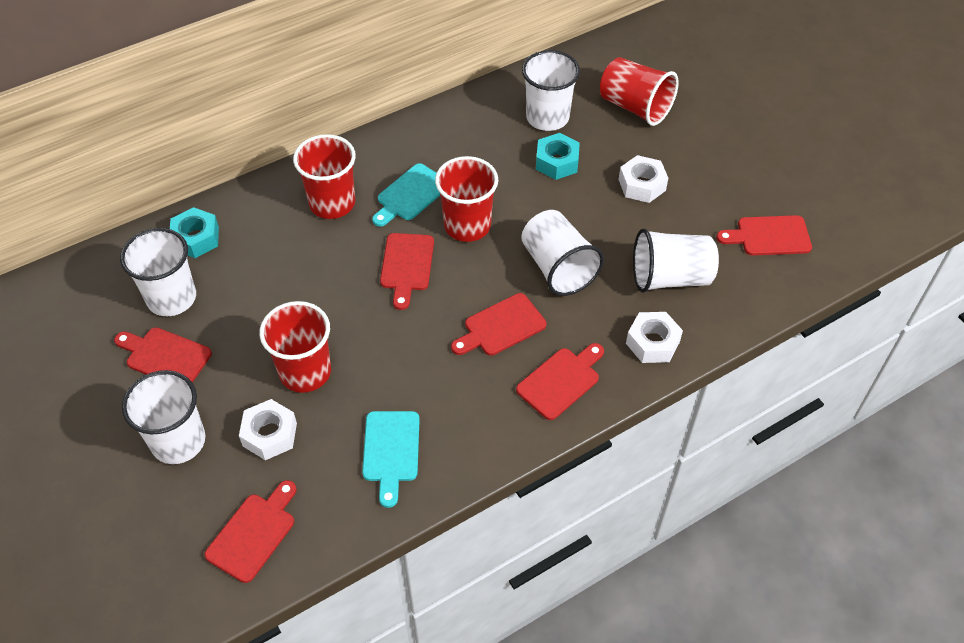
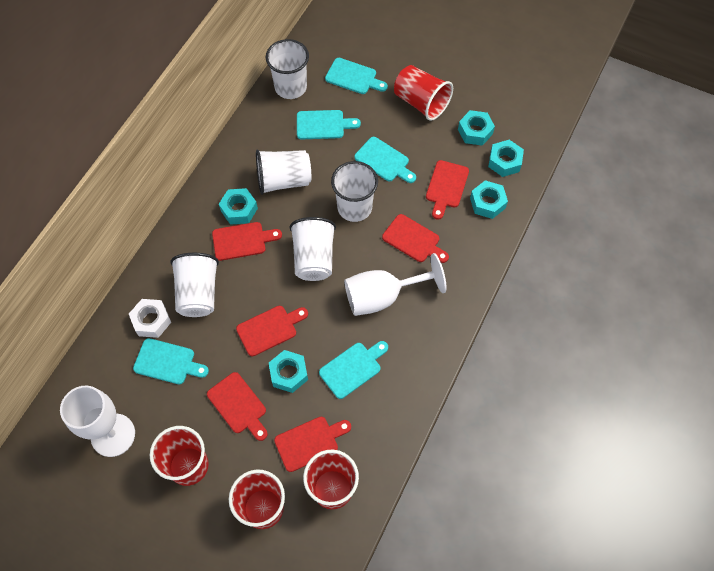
turquoise cutting board: 2 -> 5
turquoise nut: 2 -> 5
white goblet: 0 -> 2
white nut: 3 -> 1

